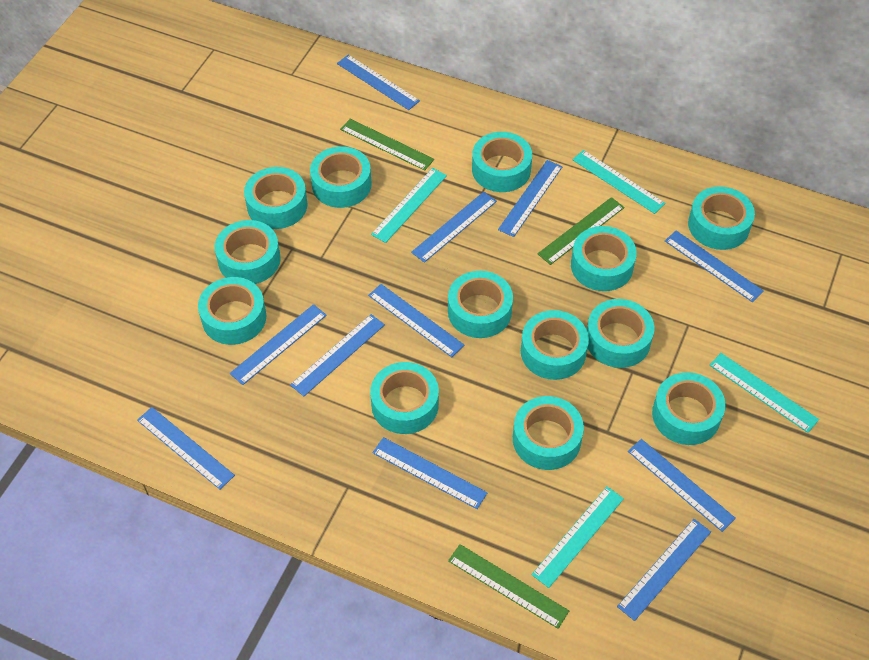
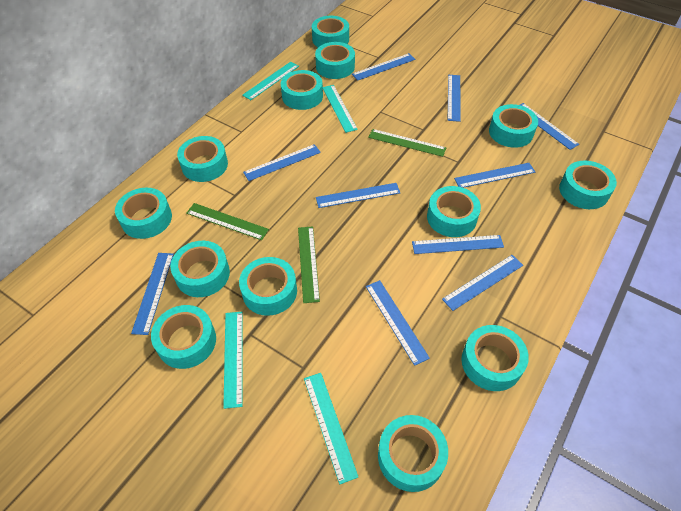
blue ruler: 11 -> 10

